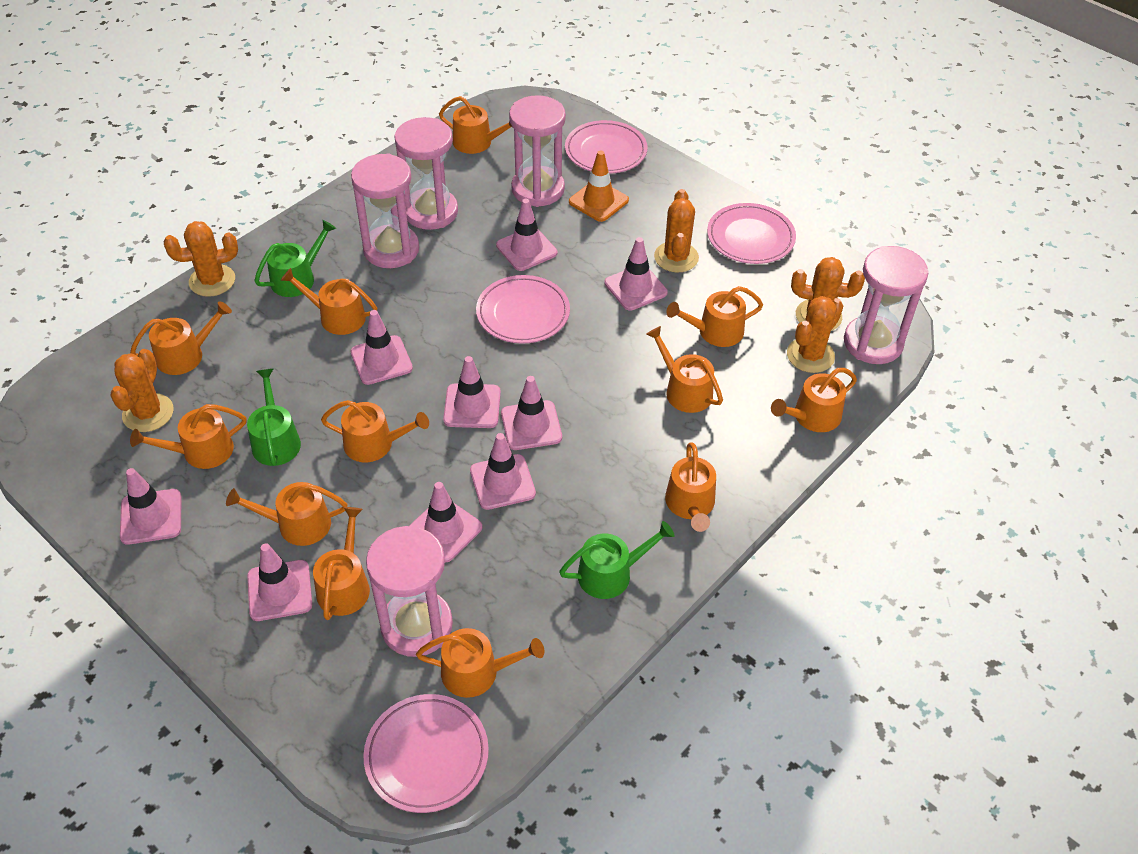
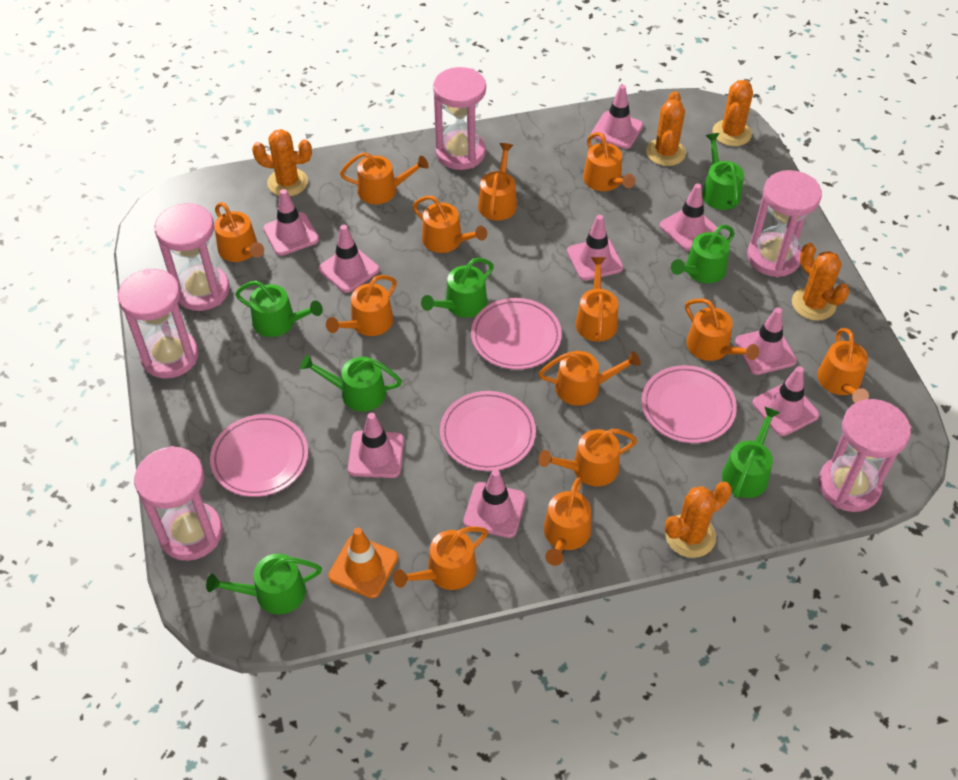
green watering can: 3 -> 7
orange watering can: 12 -> 13
pink hourglass: 5 -> 6

